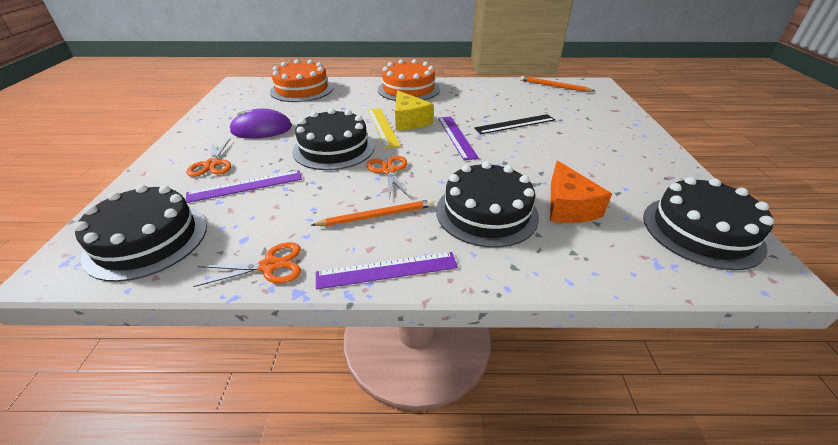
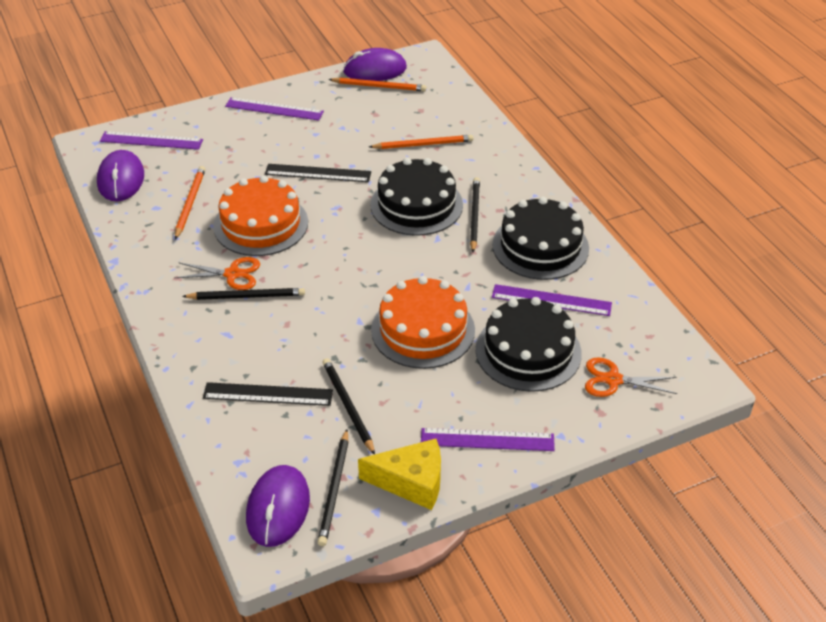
black cake: 4 -> 3
black pencil: 0 -> 4
black ruler: 1 -> 2
orange cheese: 1 -> 0
orange pencil: 2 -> 3
orange scissors: 3 -> 2
purple mouse: 1 -> 3
purple ruler: 3 -> 4
yellow ruler: 1 -> 0

